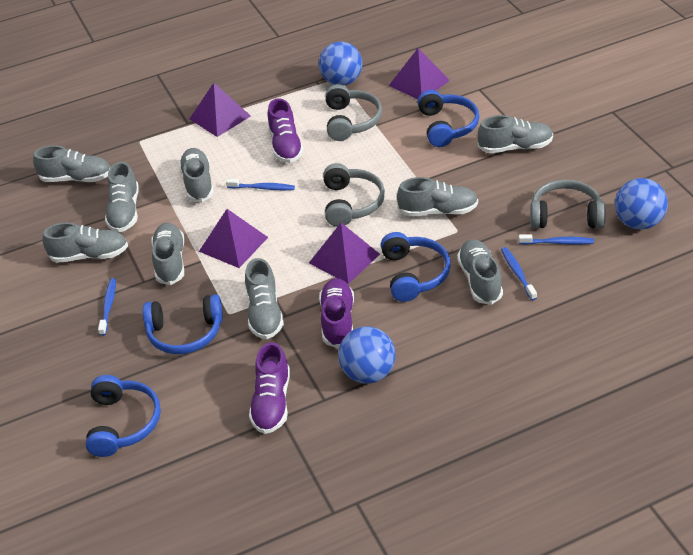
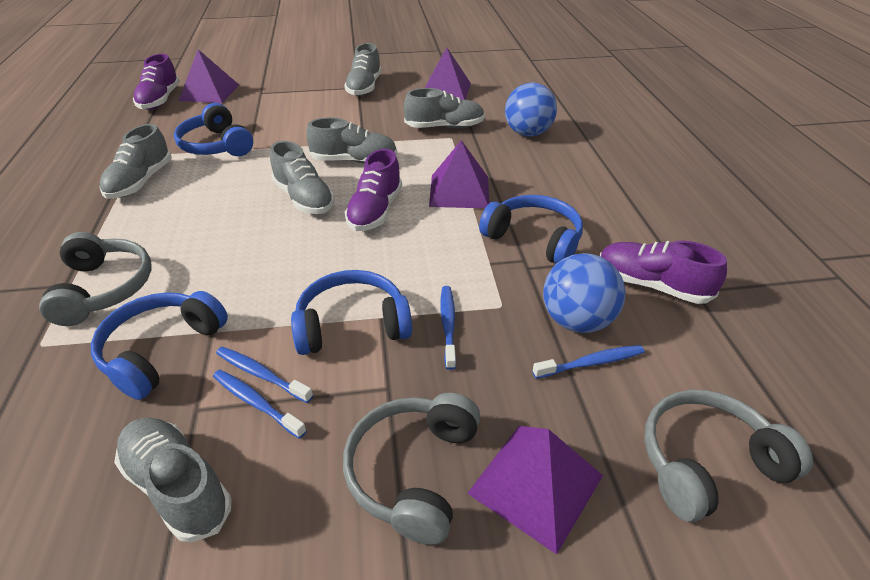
blue ball: 3 -> 2
grey shoe: 9 -> 6

